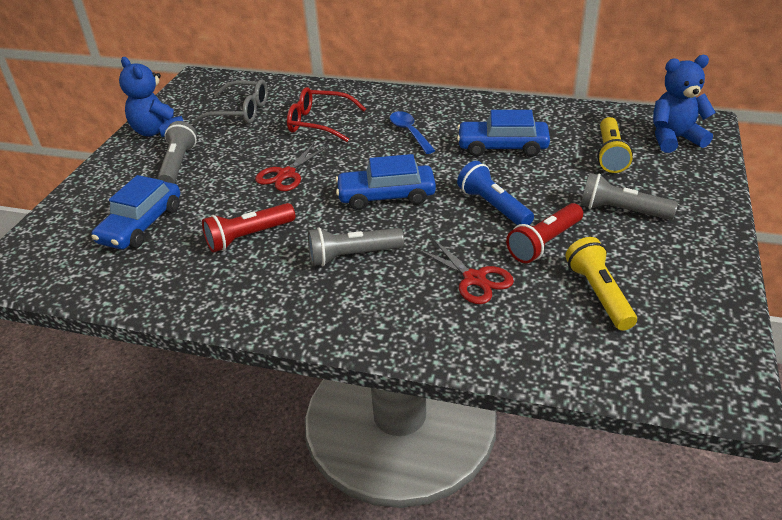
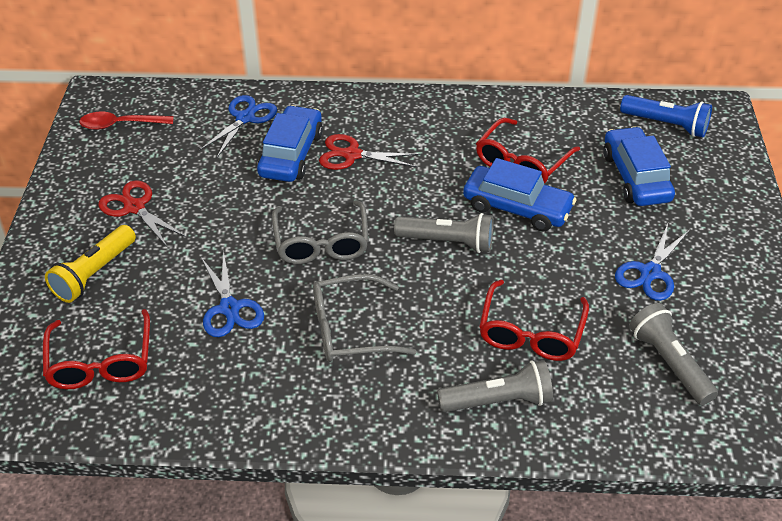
blue scissors: 0 -> 3
blue spoon: 1 -> 0
blue teddy bear: 2 -> 0
grey glasses: 1 -> 2
red flashlight: 2 -> 0
red glasses: 1 -> 3
red spoon: 0 -> 1
yellow flashlight: 2 -> 1

